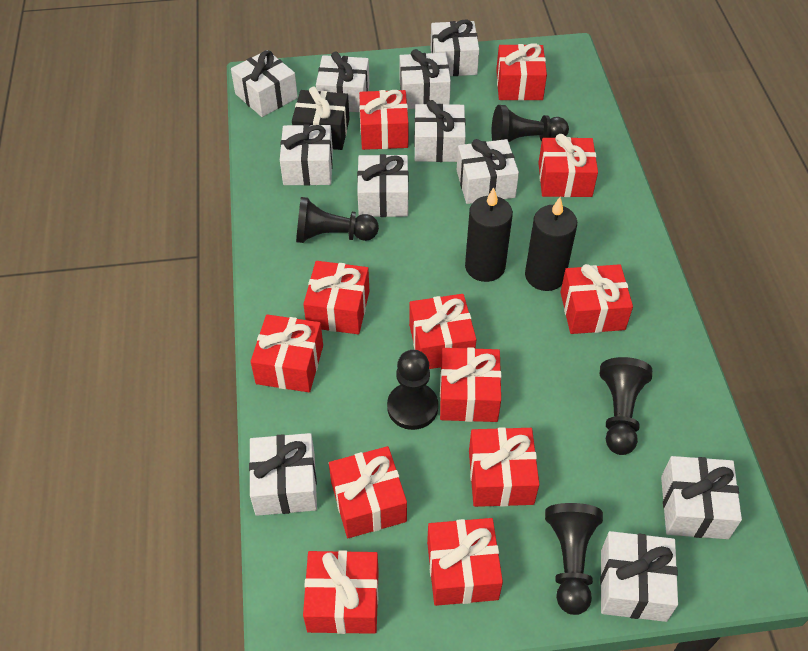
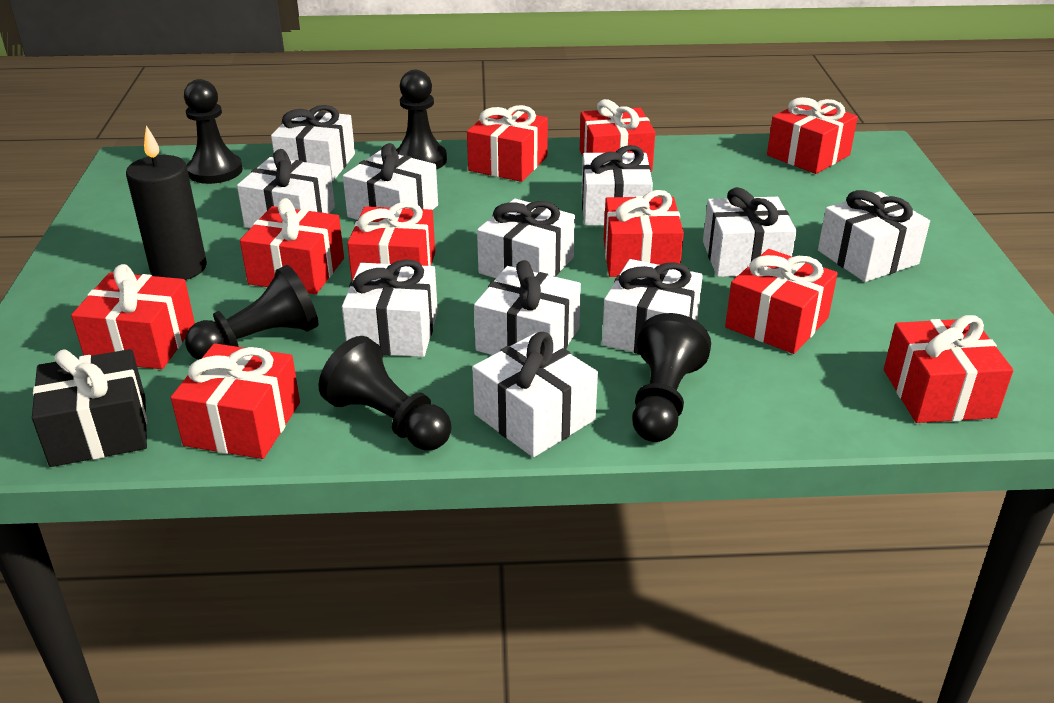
black candle: 2 -> 1
red gift: 12 -> 10

